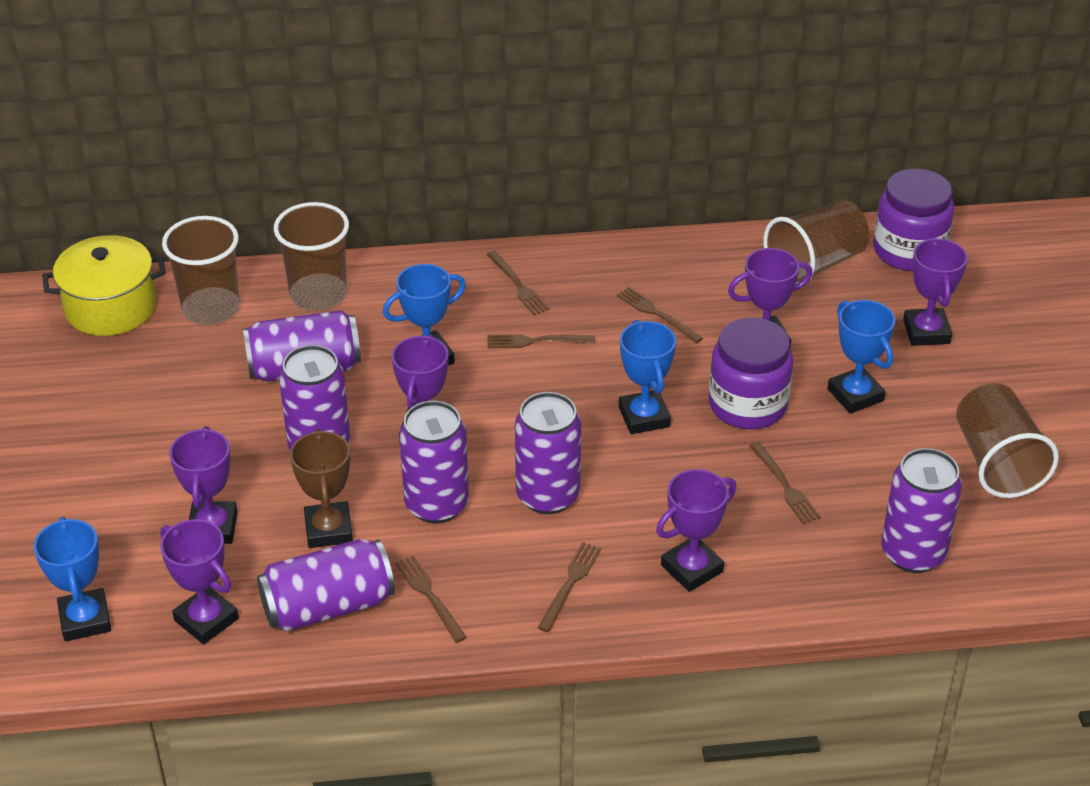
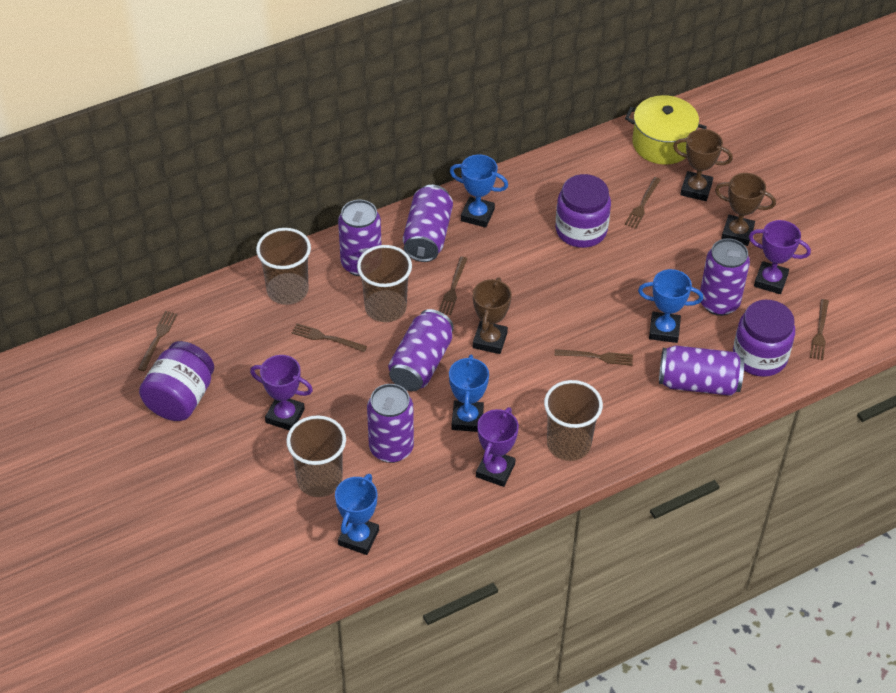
brown trophy: 1 -> 3
purple jar: 2 -> 3
purple trophy: 6 -> 3

